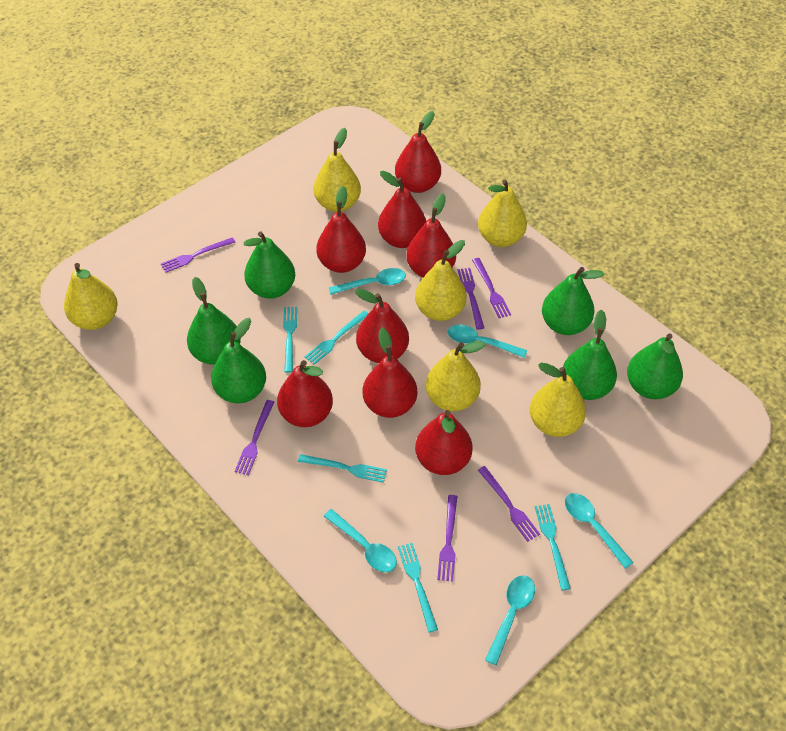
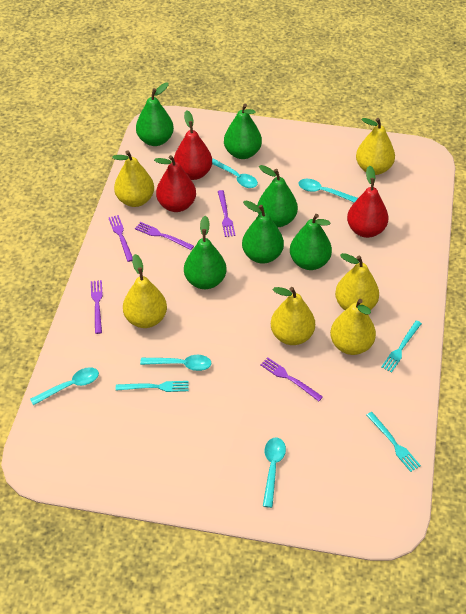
purple fork: 6 -> 5
red pear: 8 -> 3
turquoise fork: 5 -> 3

